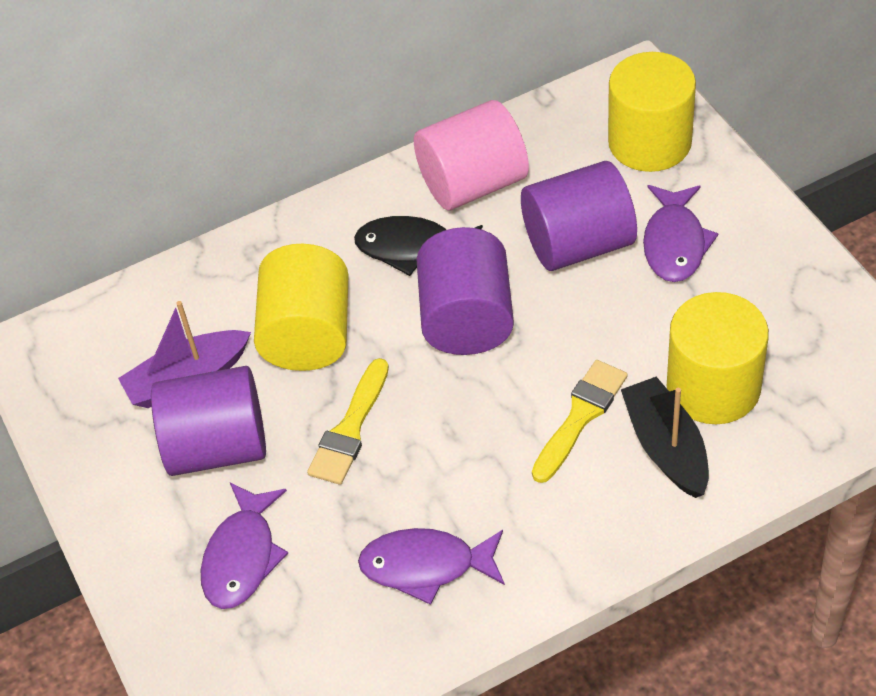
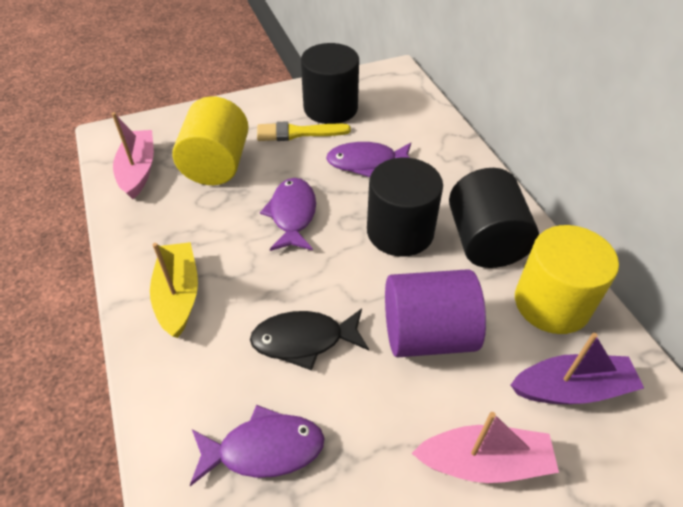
black boat: 1 -> 0
black cylinder: 0 -> 3
pink boat: 0 -> 2
pink cylinder: 1 -> 0
purple cylinder: 3 -> 1
yellow boat: 0 -> 1
yellow brush: 2 -> 1
yellow cylinder: 3 -> 2

